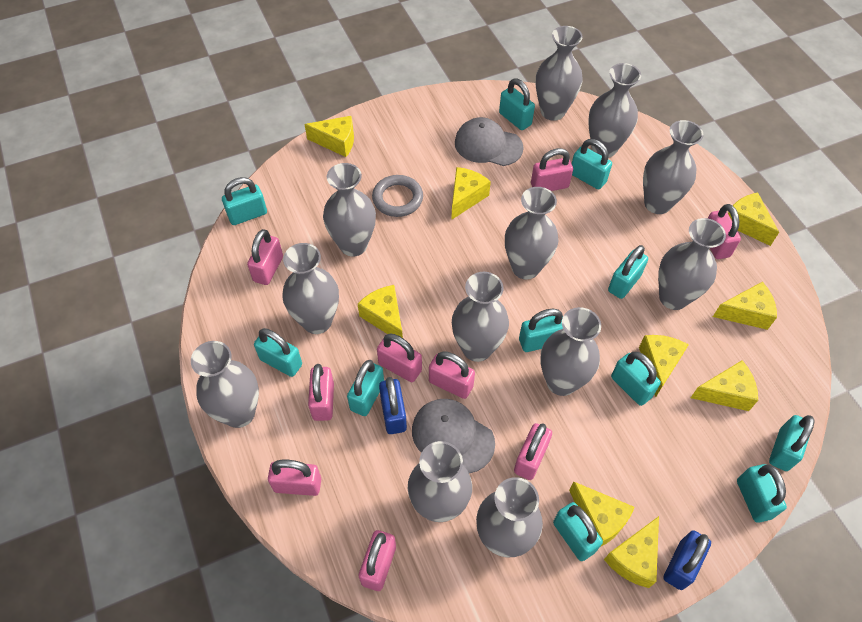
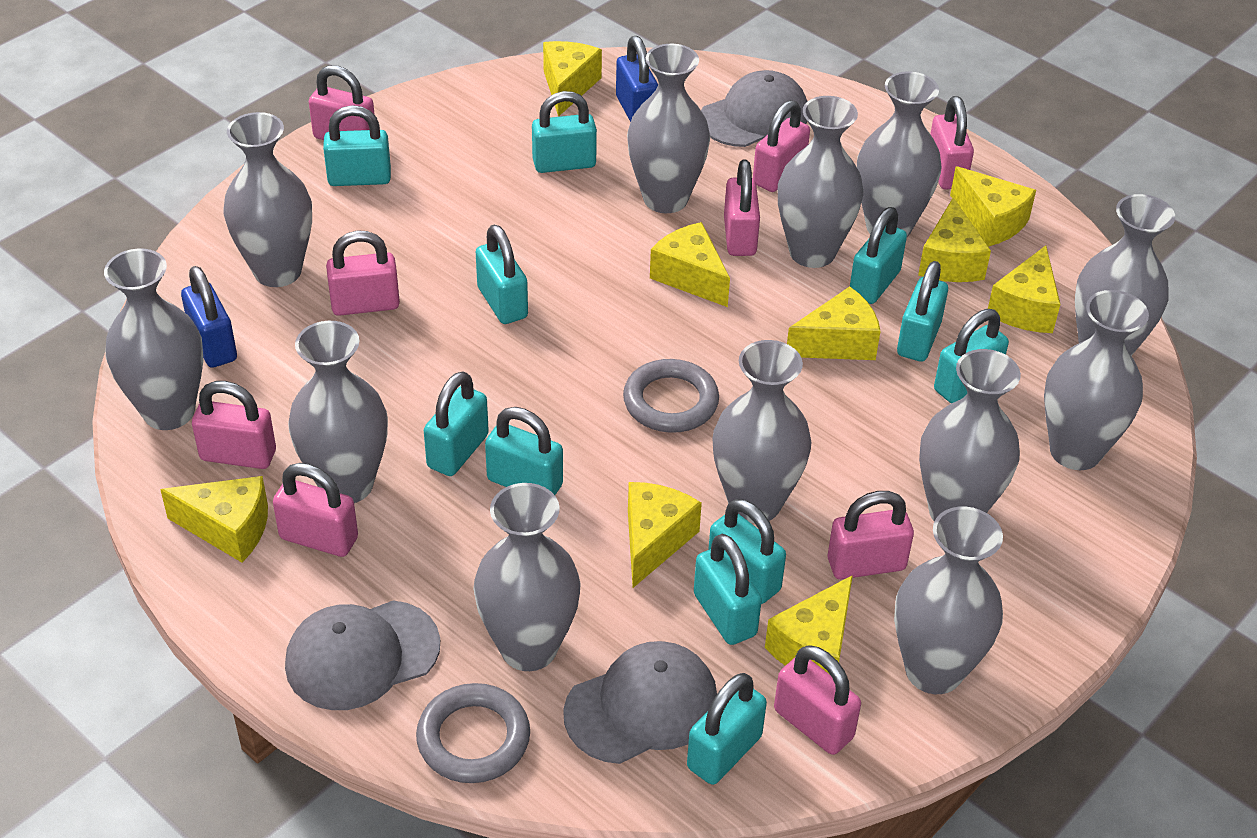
grey cap: 2 -> 3
grey ring: 1 -> 2

